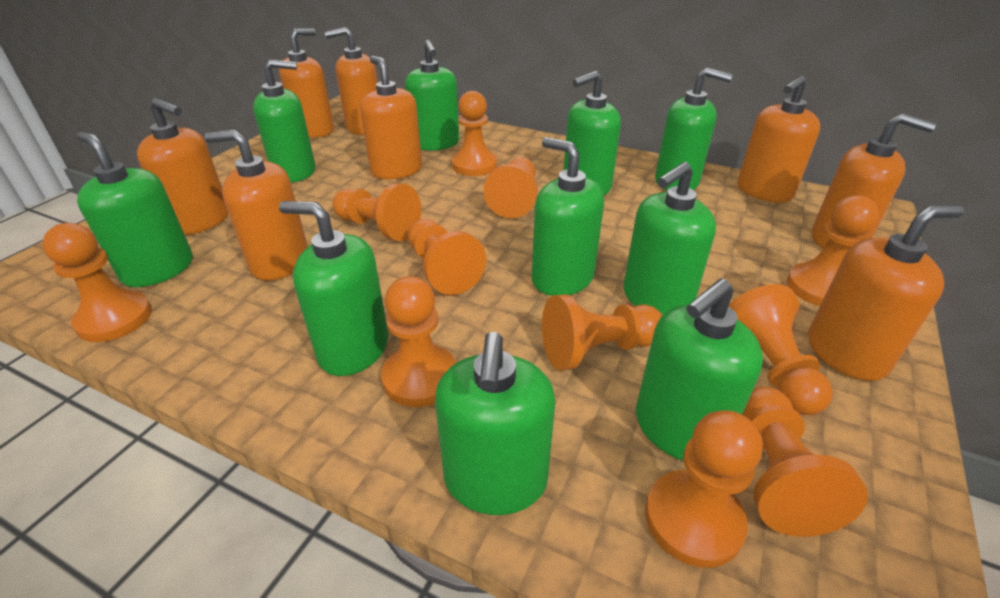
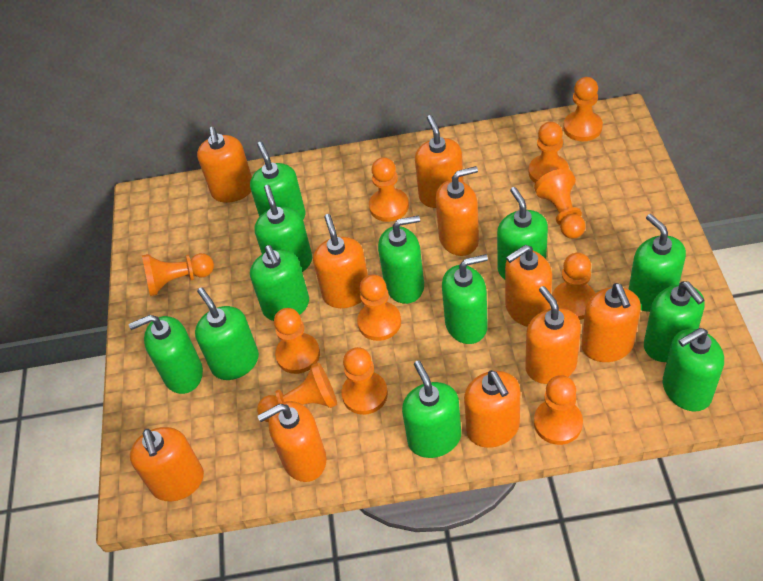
green soap dispenser: 10 -> 12
orange soap dispenser: 8 -> 10

